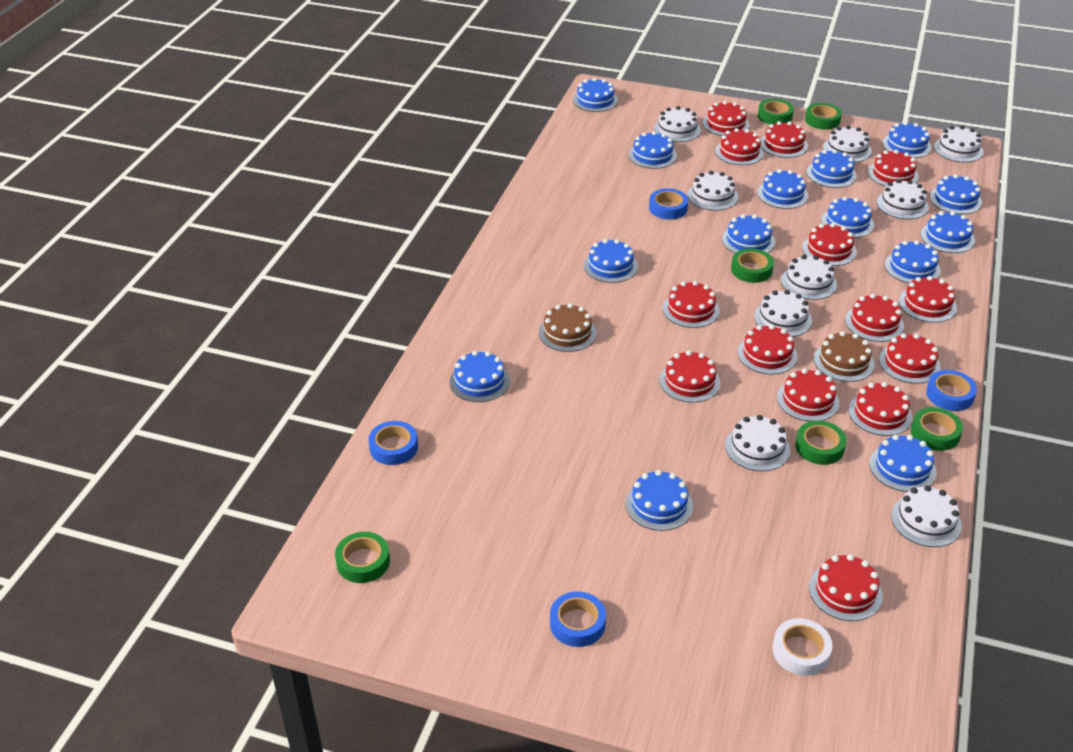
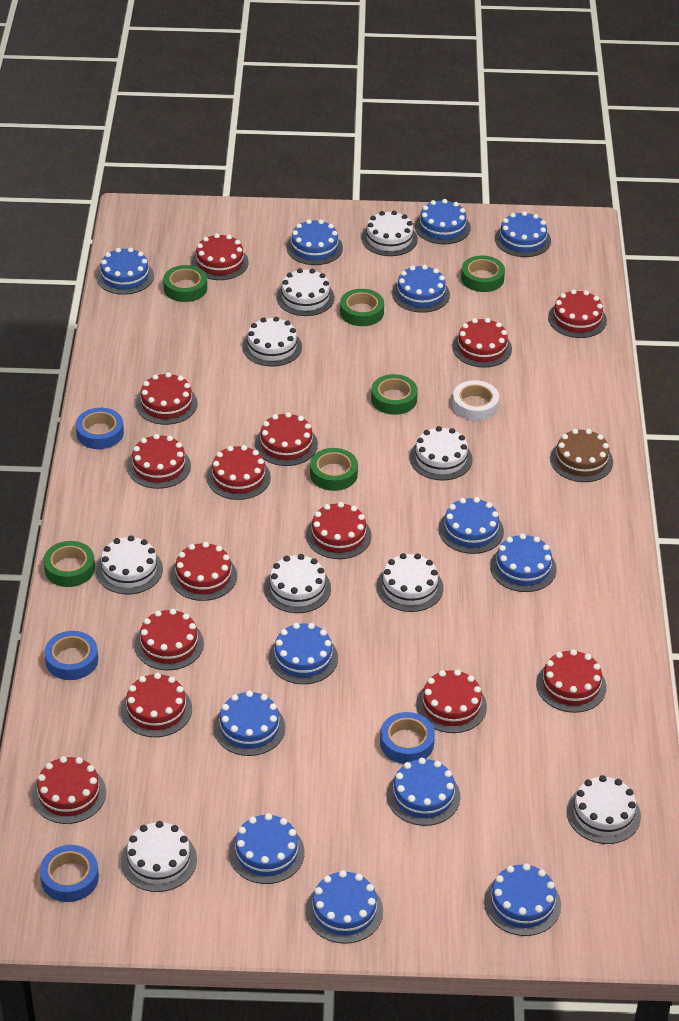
blue cake: 14 -> 13
brown cake: 2 -> 1

